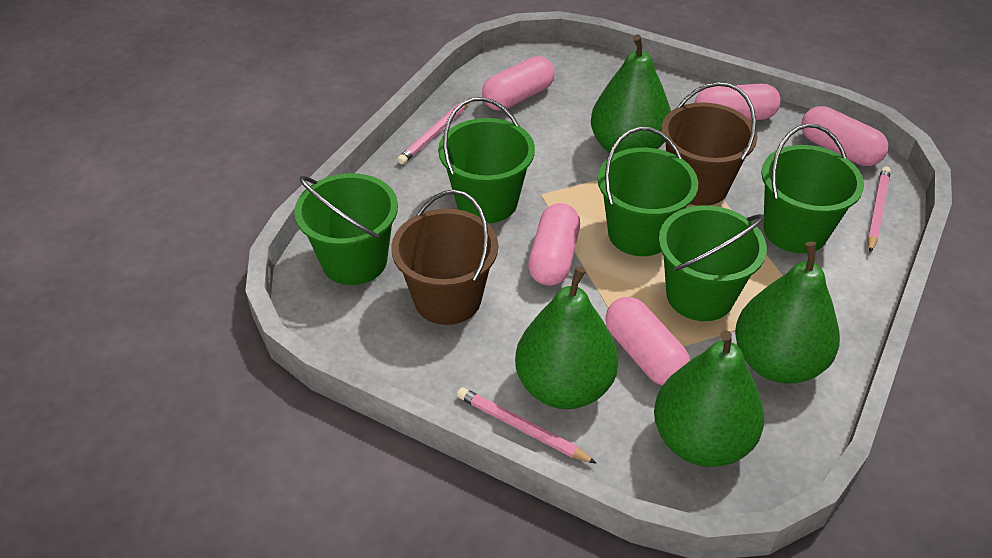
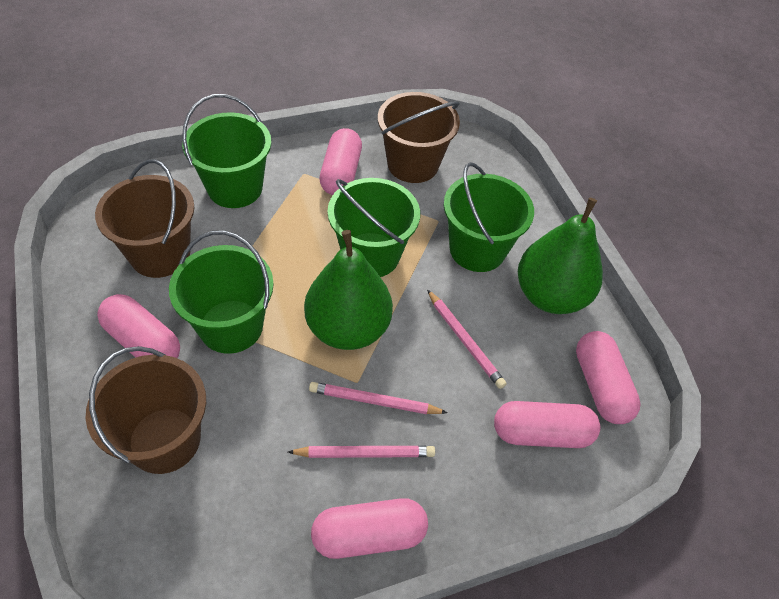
brown bucket: 2 -> 3
green bucket: 5 -> 4
green pear: 4 -> 2

